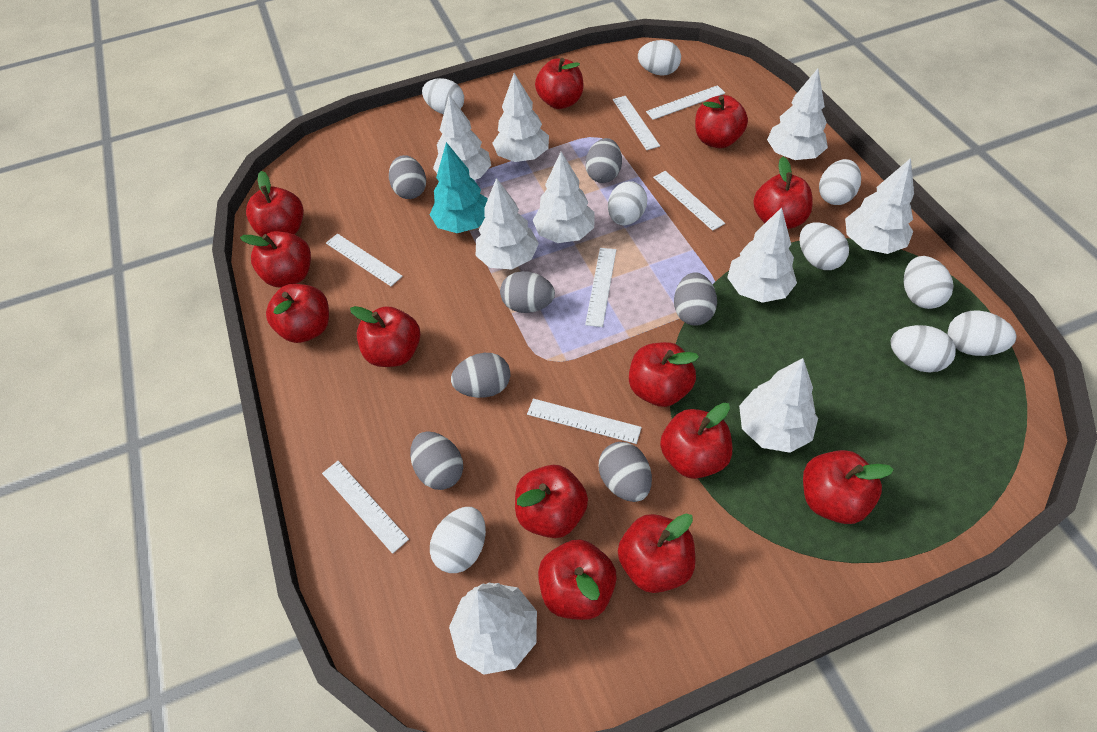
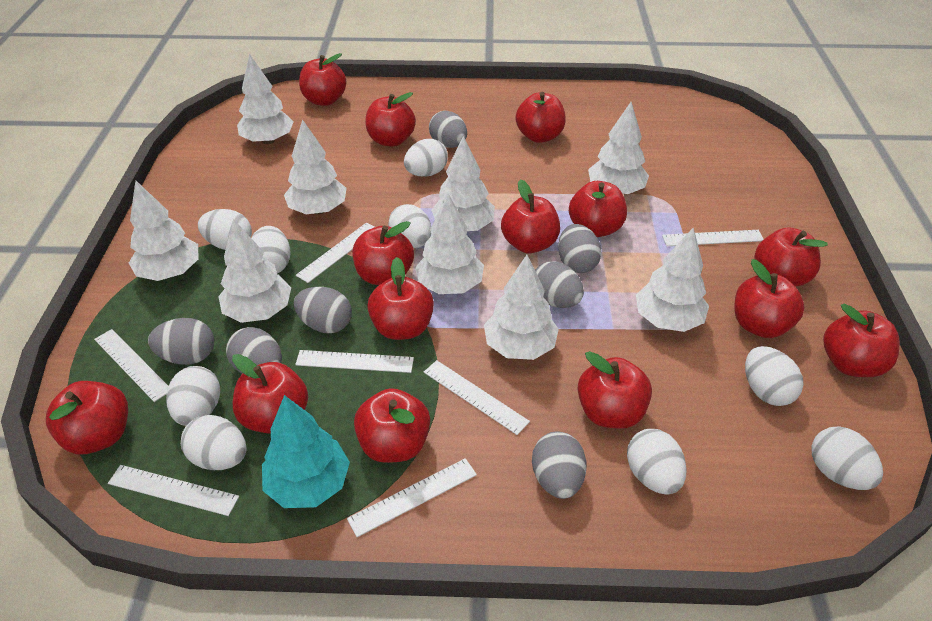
red apple: 13 -> 14

